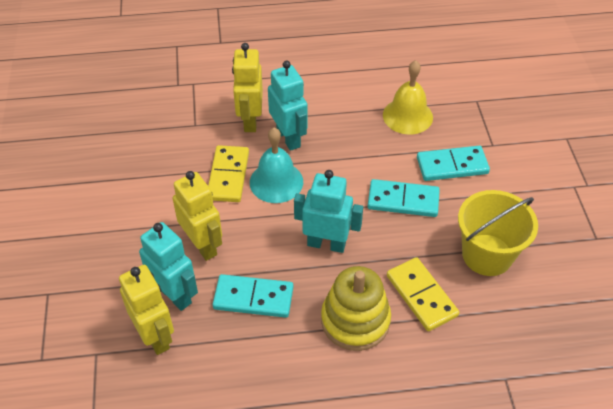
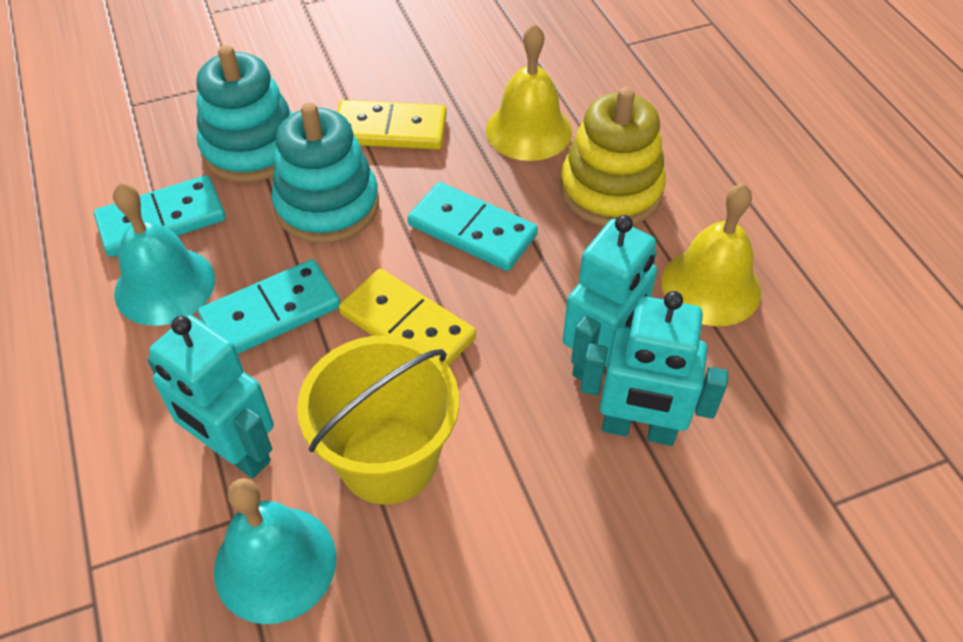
turquoise bell: 1 -> 2
turquoise stacking toy: 0 -> 2
yellow bell: 1 -> 2
yellow robot: 3 -> 0

